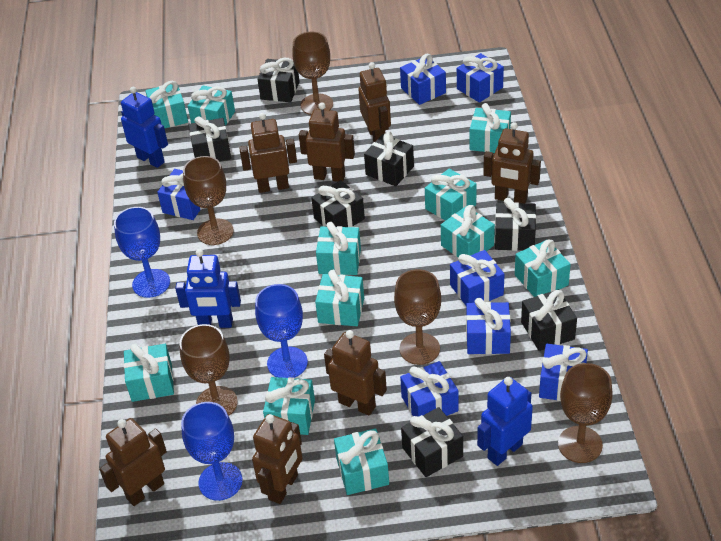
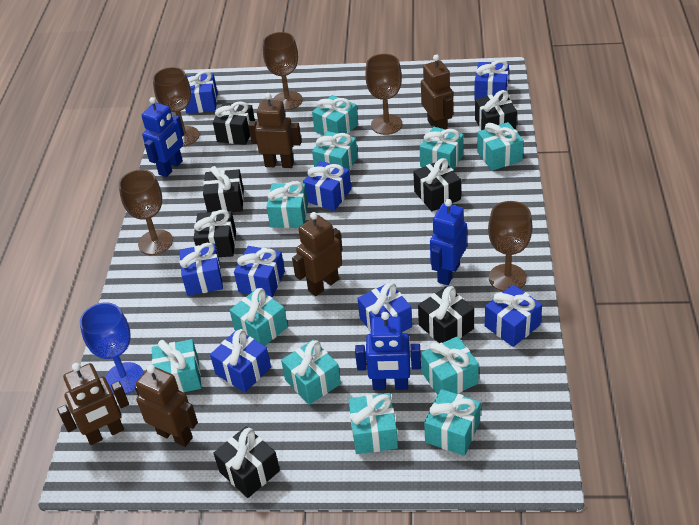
blue gift: 7 -> 8
blue goblet: 3 -> 1
brown robot: 7 -> 5

